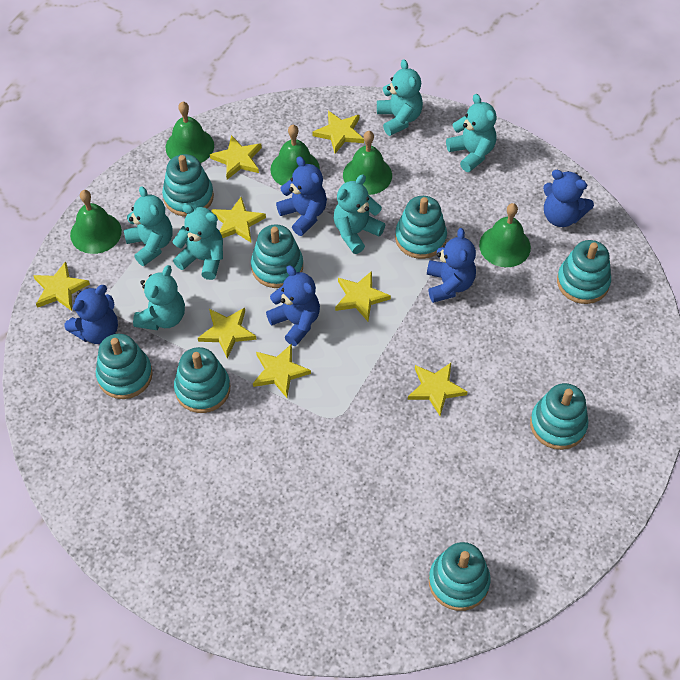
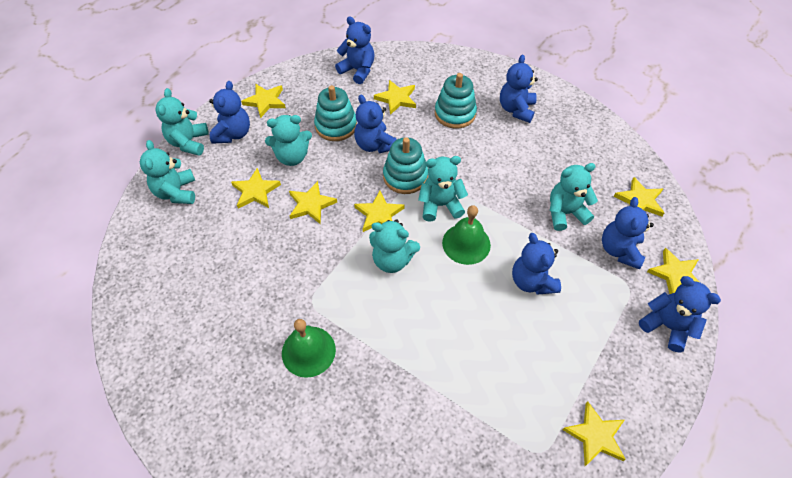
blue teddy bear: 5 -> 7
green bell: 5 -> 2
turquoise stacking toy: 8 -> 3

